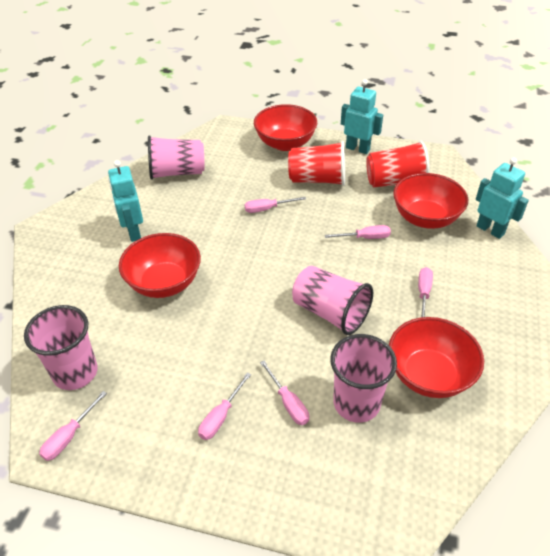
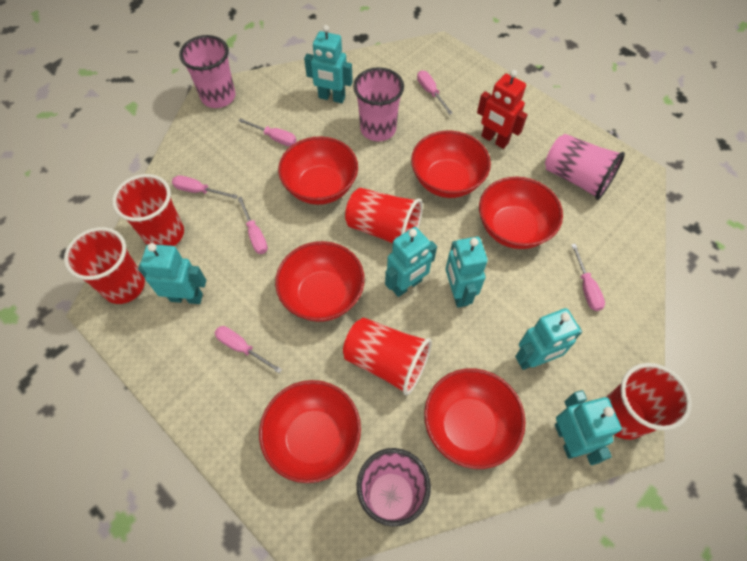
red bowl: 4 -> 6
red cup: 2 -> 5
red robot: 0 -> 1
turquoise robot: 3 -> 6

